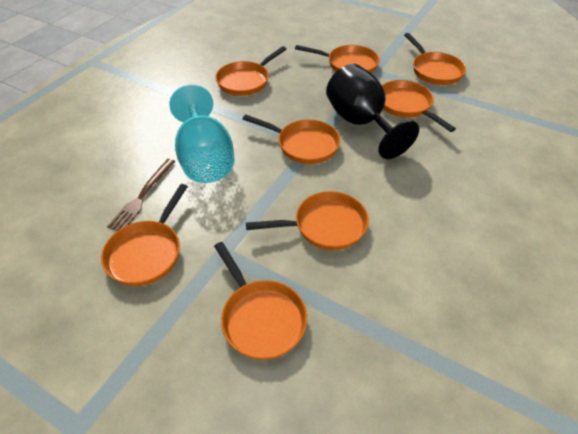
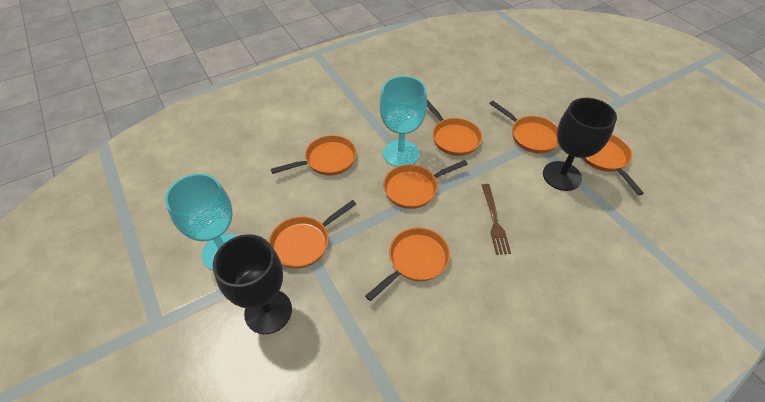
black goblet: 1 -> 2
orange pan: 8 -> 7
turquoise goblet: 1 -> 2

